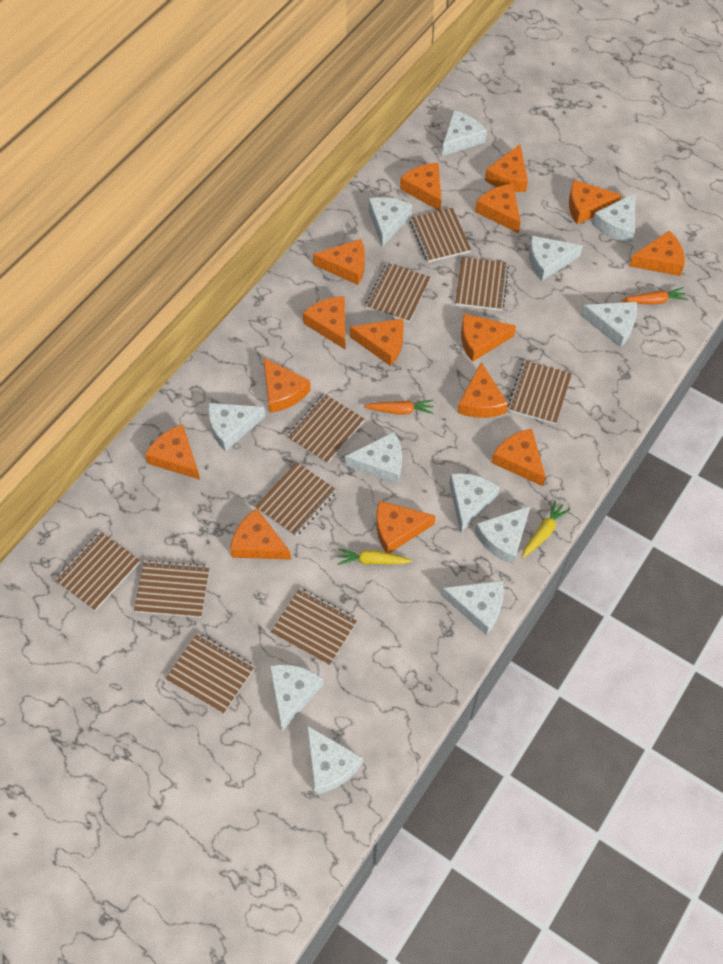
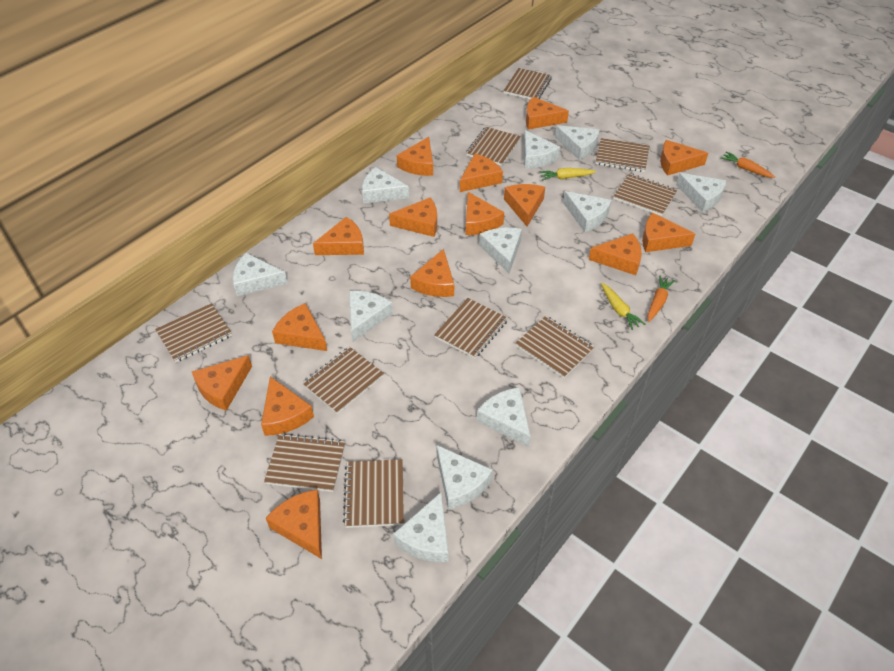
white cheese: 12 -> 11

